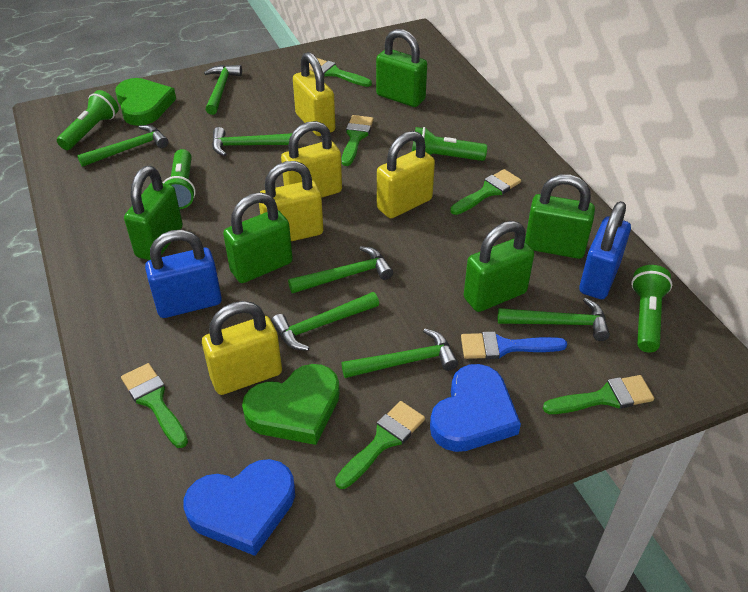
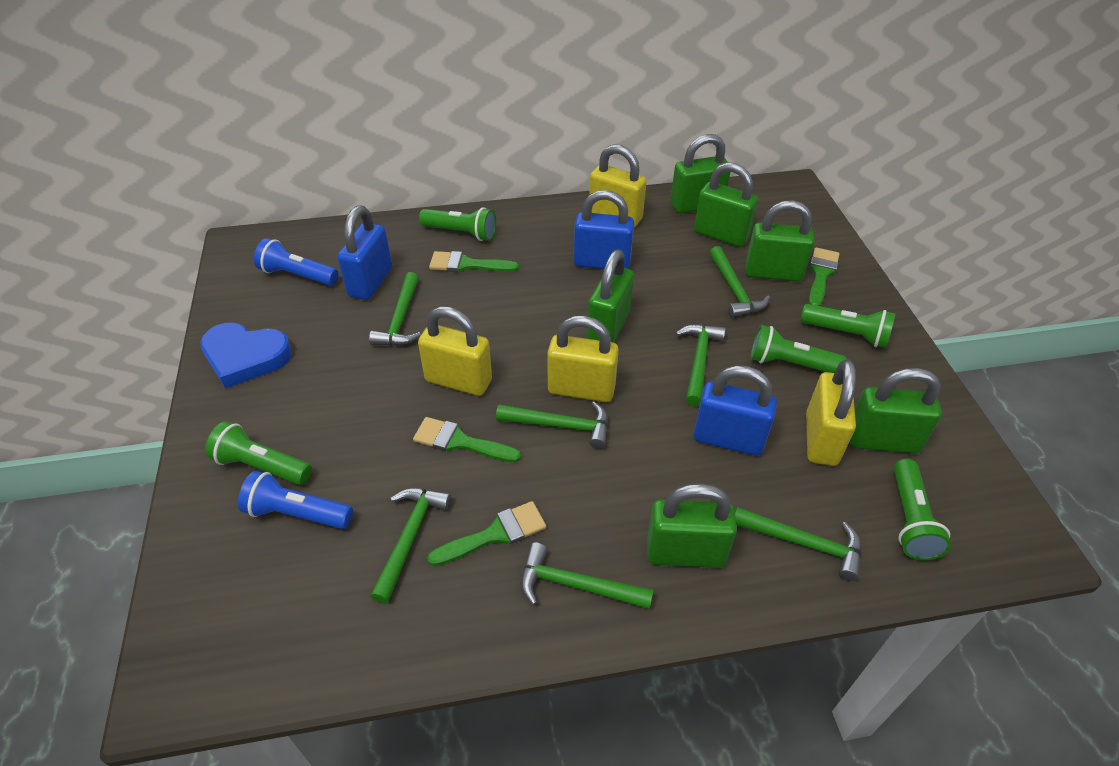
blue brush: 1 -> 0
blue flashlight: 0 -> 2
blue heart: 2 -> 1
blue padlock: 2 -> 3
green brush: 6 -> 4
green flashlight: 4 -> 5
green heart: 2 -> 0
green padlock: 5 -> 6
yellow padlock: 5 -> 4

